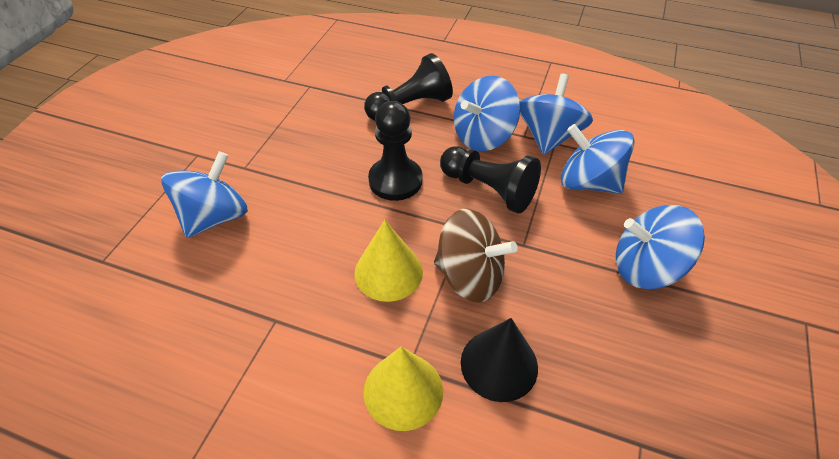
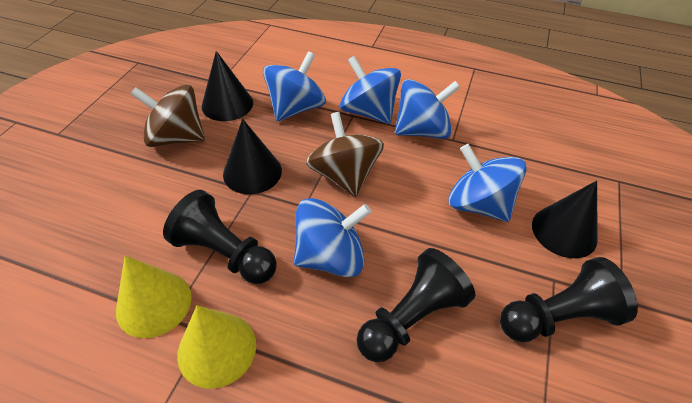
black cone: 1 -> 3
brown spinning top: 1 -> 2

